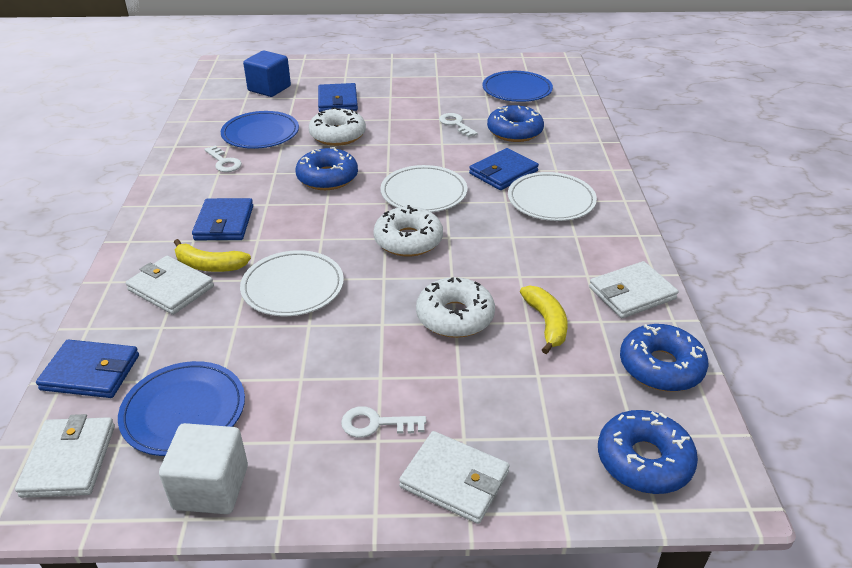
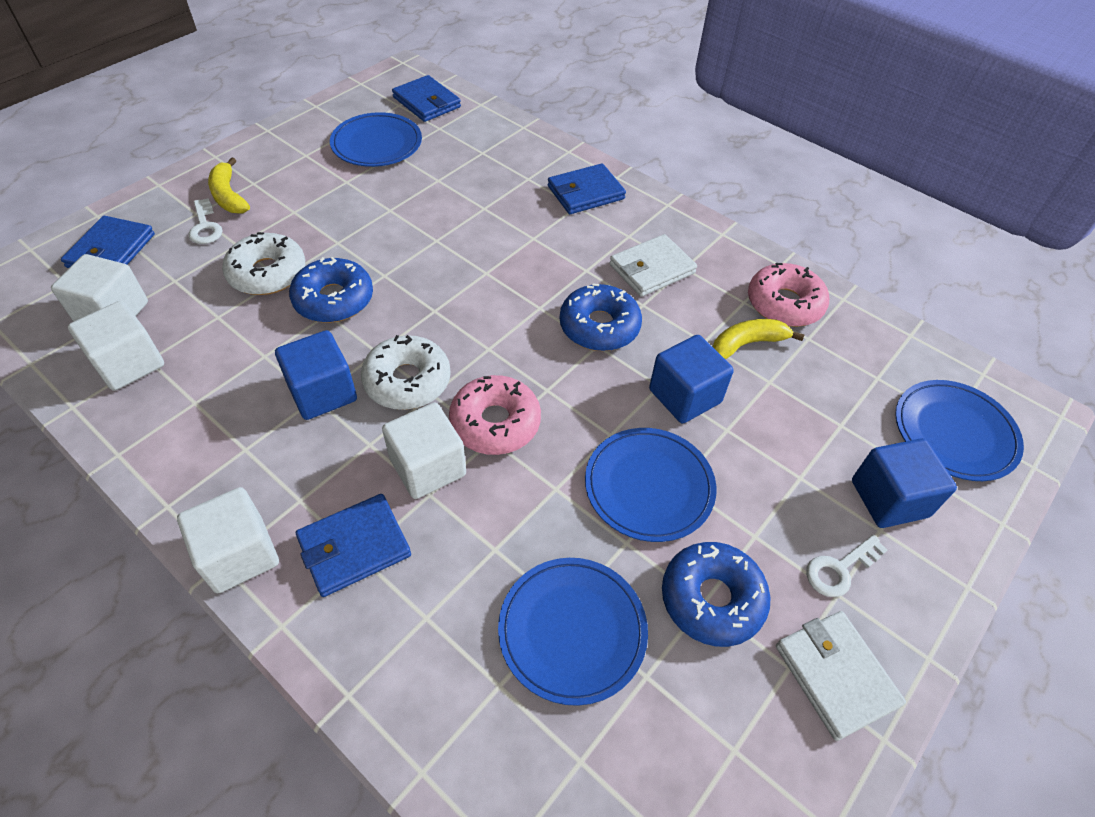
blue cube: 1 -> 3
blue donut: 4 -> 3
blue plate: 3 -> 4
pink donut: 0 -> 2
white cube: 1 -> 4
white donut: 3 -> 2
white key: 3 -> 2
white plate: 3 -> 0
white wallet: 4 -> 2

